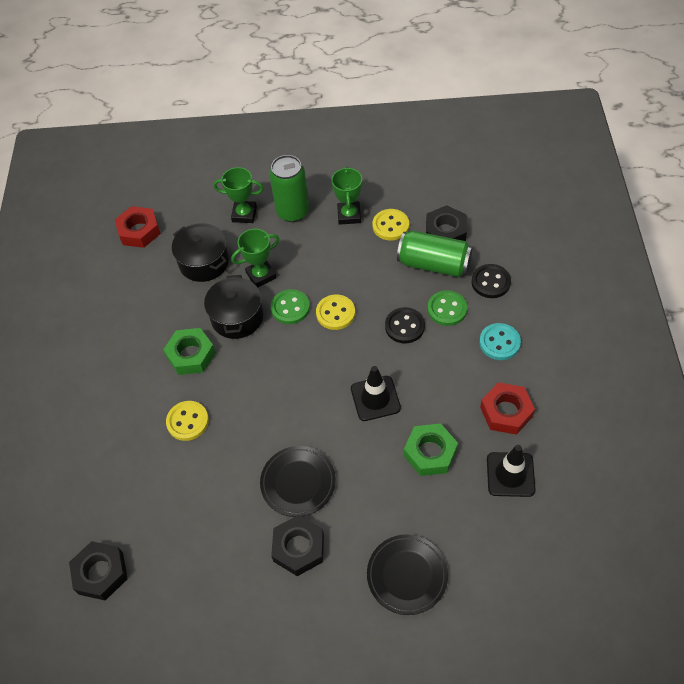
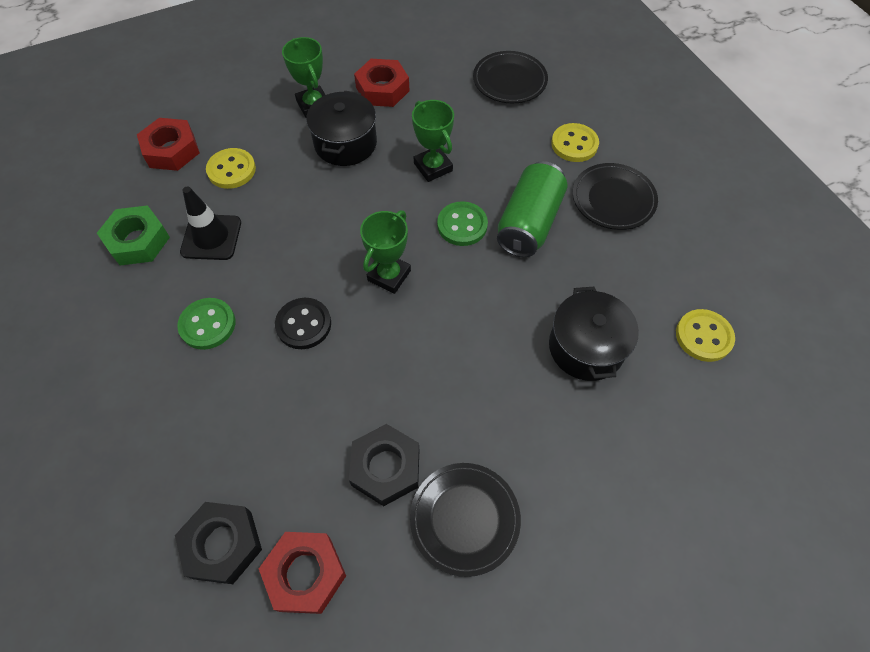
black button: 2 -> 1
black nut: 3 -> 2
black plate: 2 -> 3
black traffic cone: 2 -> 1
green can: 2 -> 1
green nut: 2 -> 1
red nut: 2 -> 3
turquoise button: 1 -> 0

